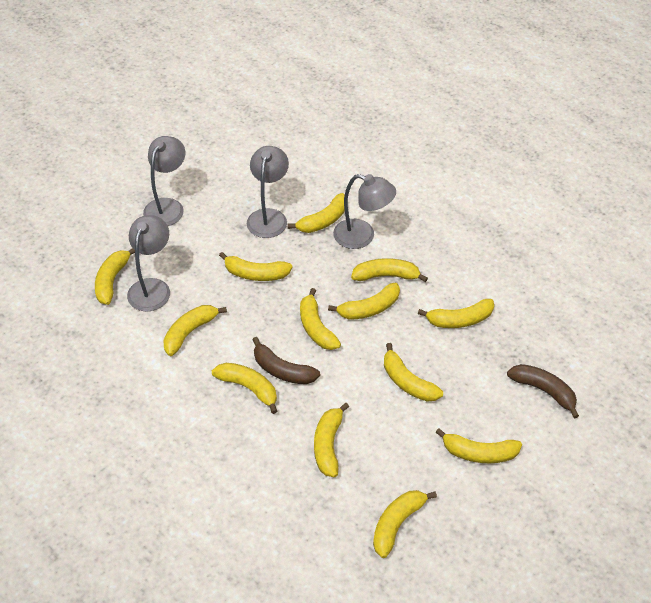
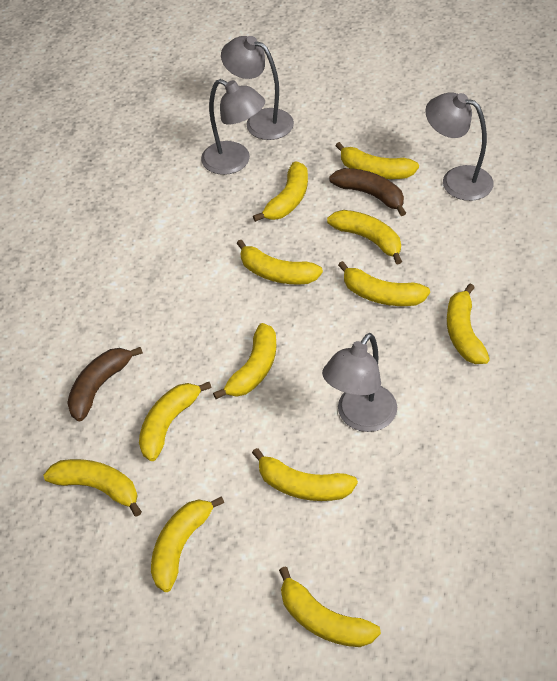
yellow banana: 13 -> 12

